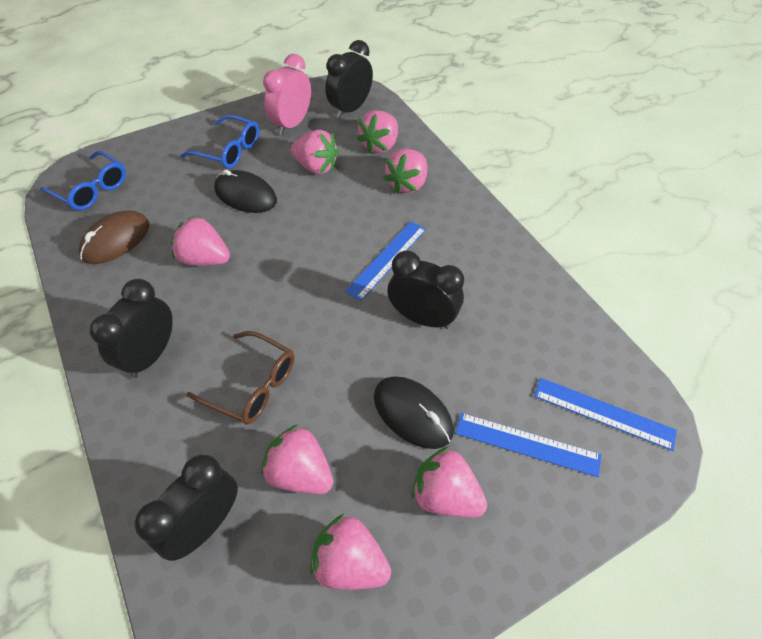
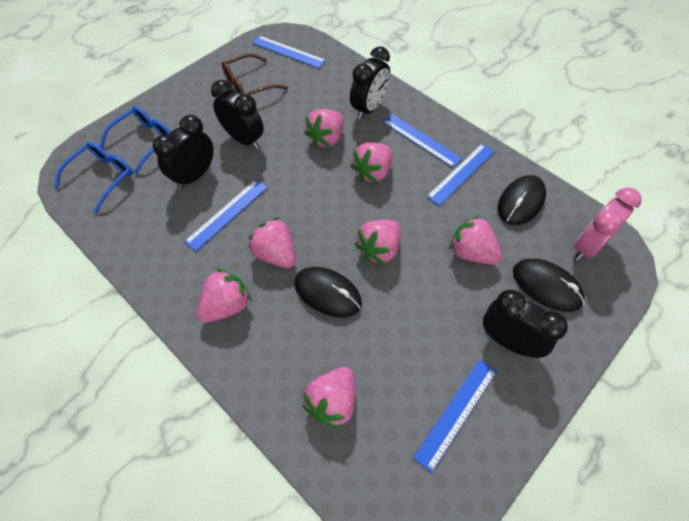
black mouse: 2 -> 3
blue ruler: 3 -> 5
brown mouse: 1 -> 0

